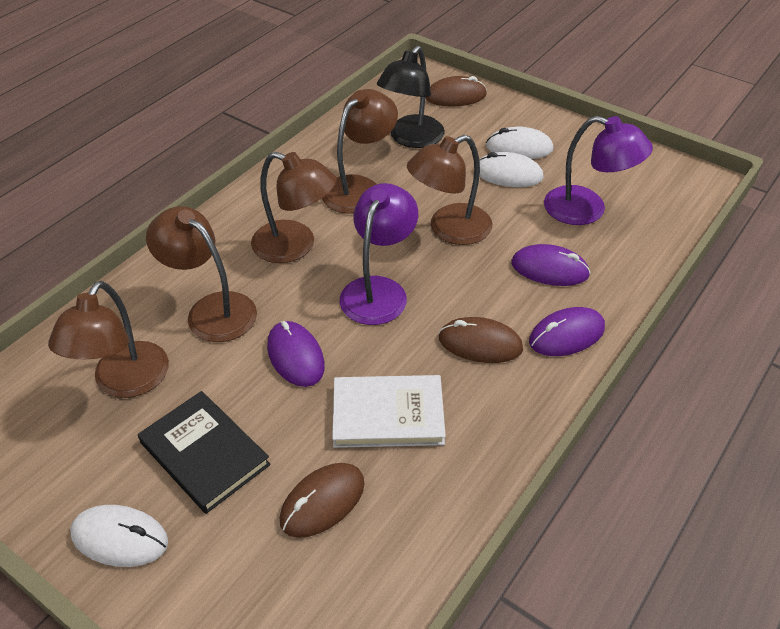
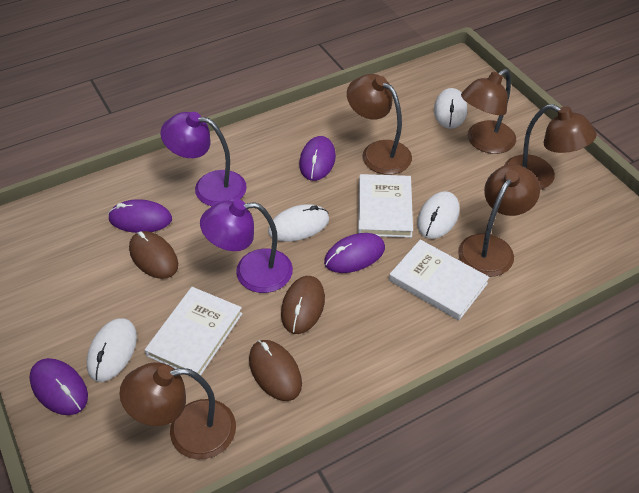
black book: 1 -> 0
black lamp: 1 -> 0
purple mouse: 3 -> 4
white book: 1 -> 3
white mouse: 3 -> 4

